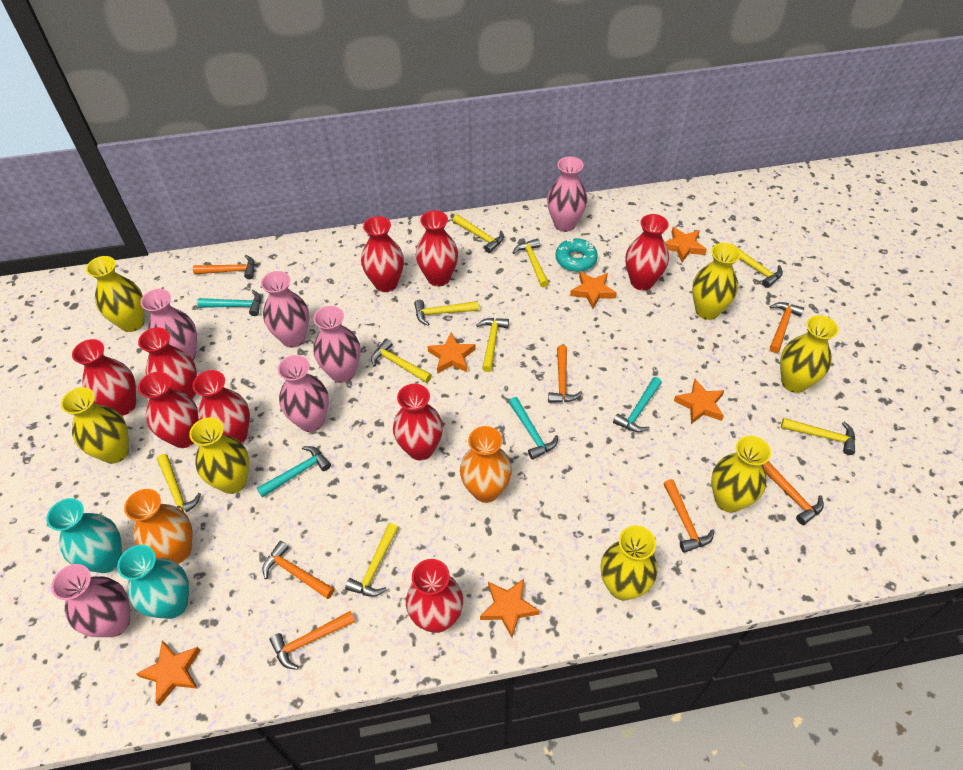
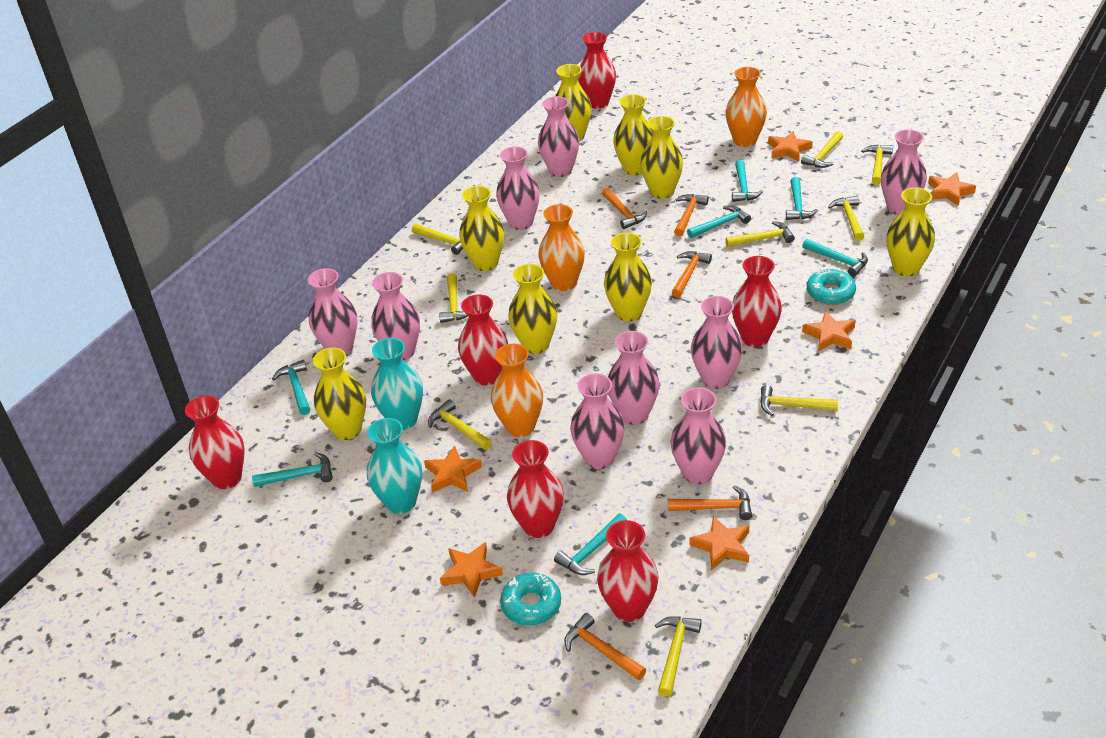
orange hammer: 7 -> 5
orange vase: 2 -> 3
pink vase: 6 -> 9
red vase: 9 -> 6
turquoise donut: 1 -> 2
turquoise hammer: 4 -> 7
yellow vase: 7 -> 8

